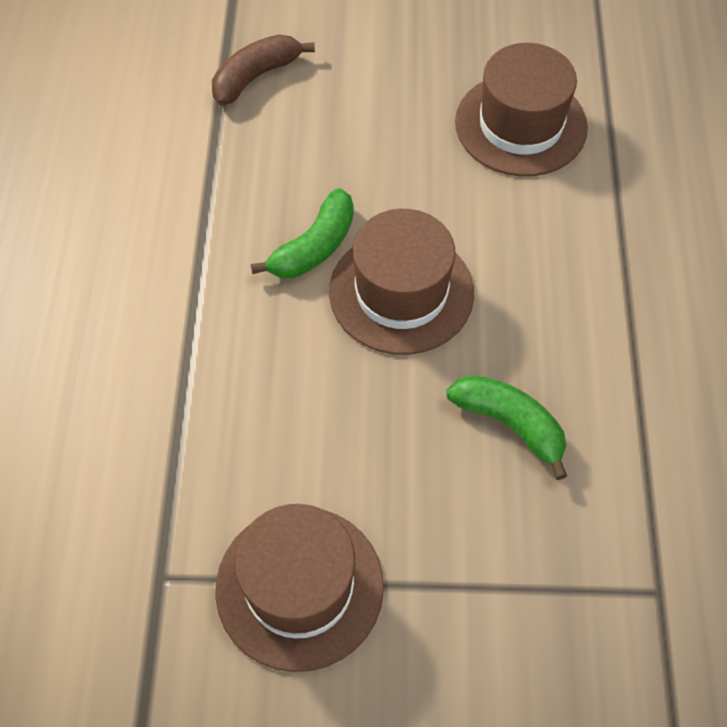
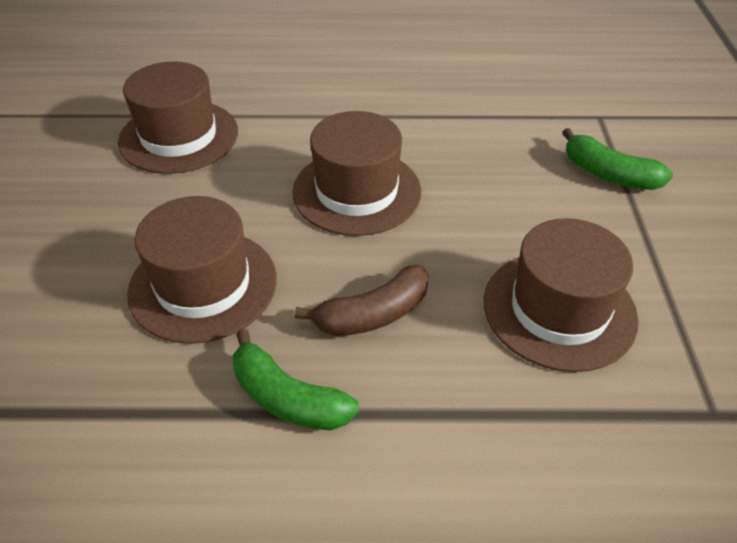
brown hat: 3 -> 4

